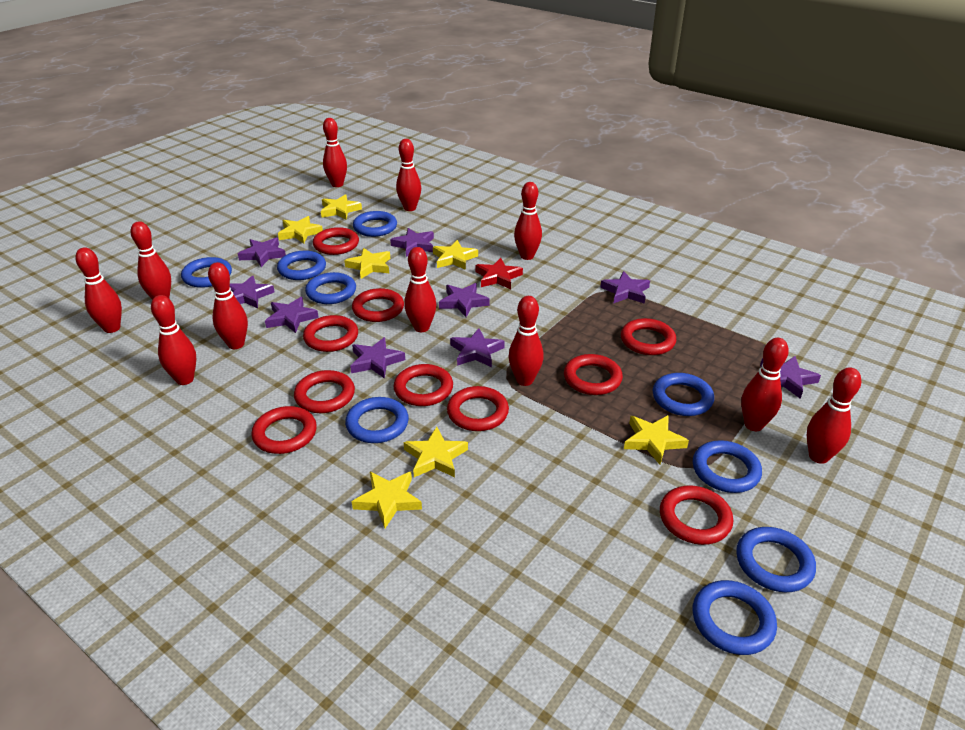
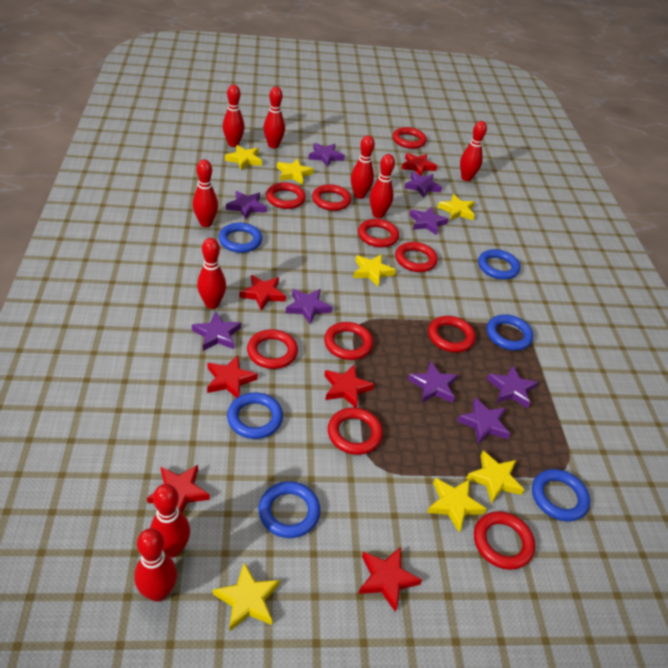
blue ring: 9 -> 6
red bowling pin: 11 -> 9
red star: 1 -> 6

